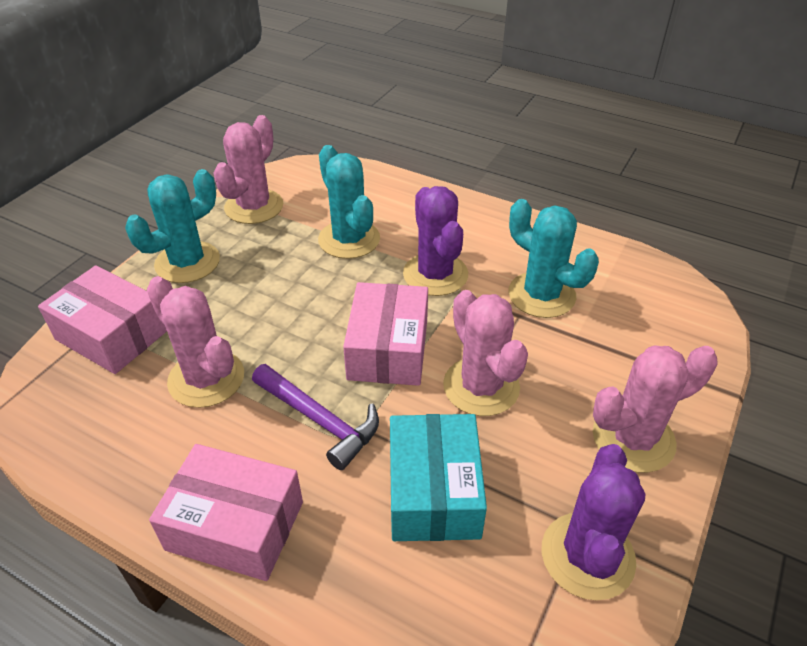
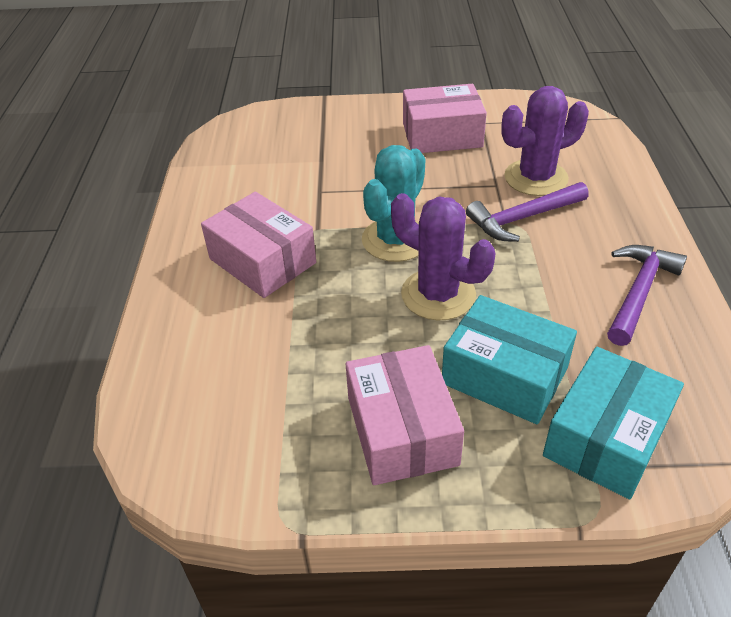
pink cactus: 4 -> 0
purple hammer: 1 -> 2
turquoise box: 1 -> 2
turquoise cactus: 3 -> 1

